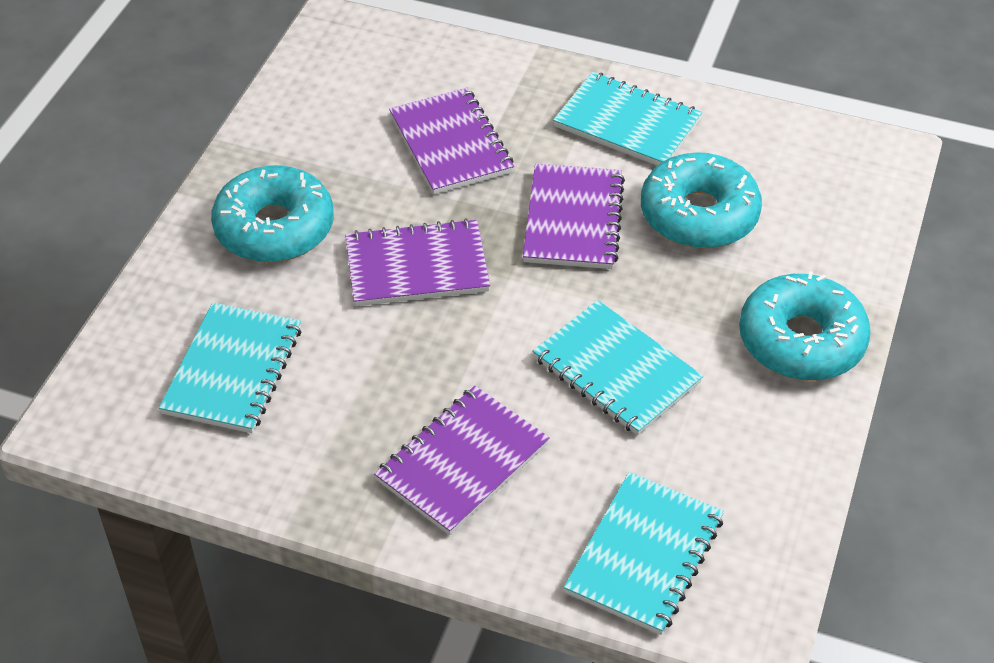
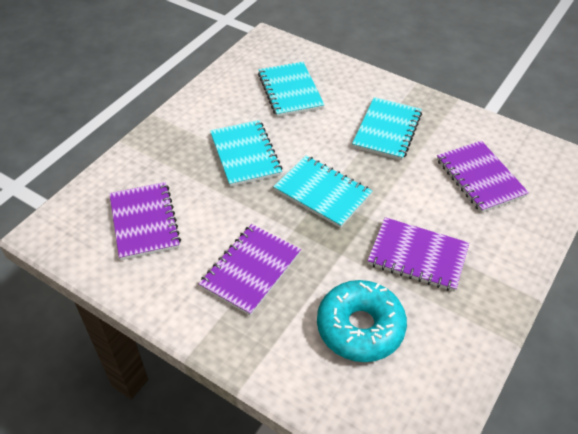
turquoise donut: 3 -> 1

